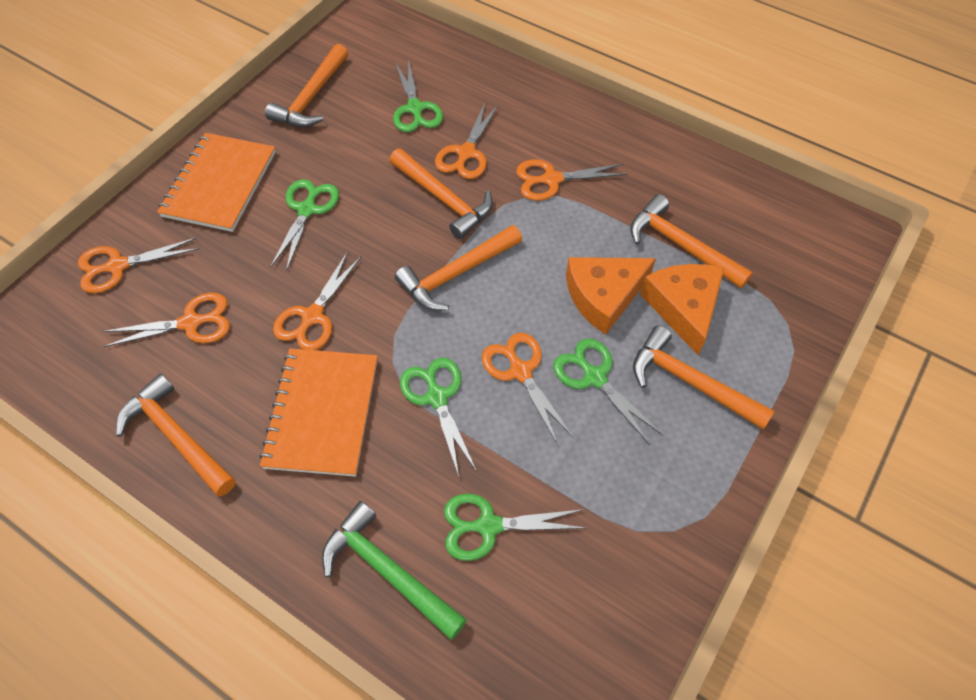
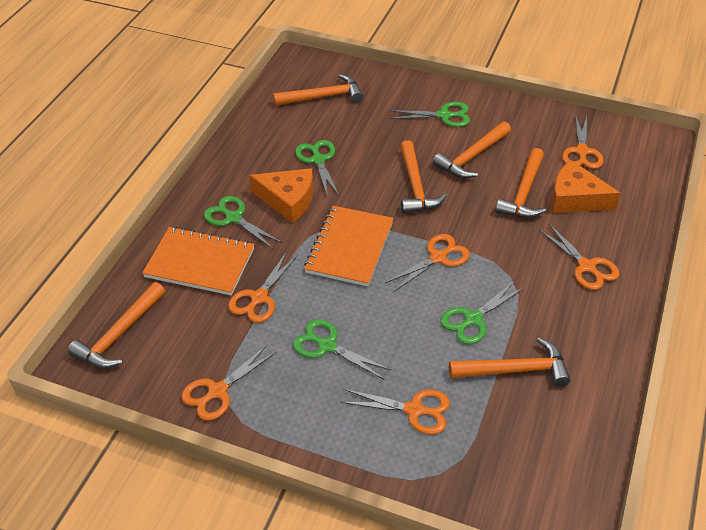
green hammer: 1 -> 0

